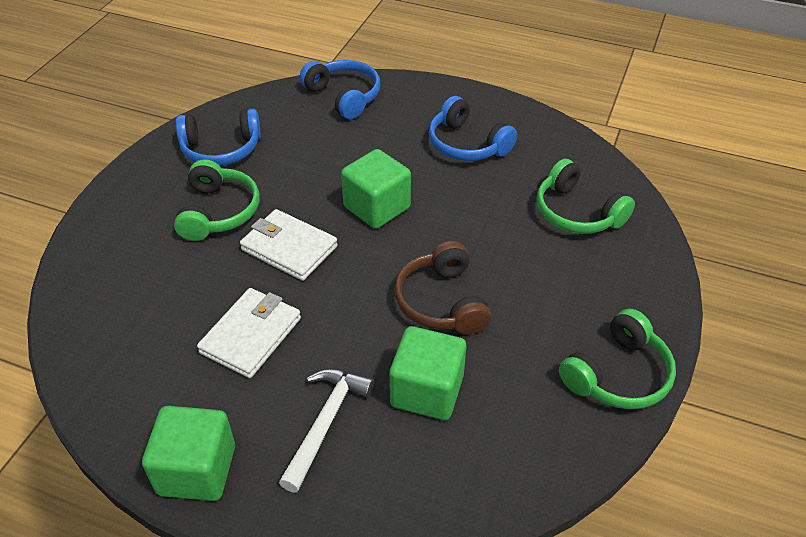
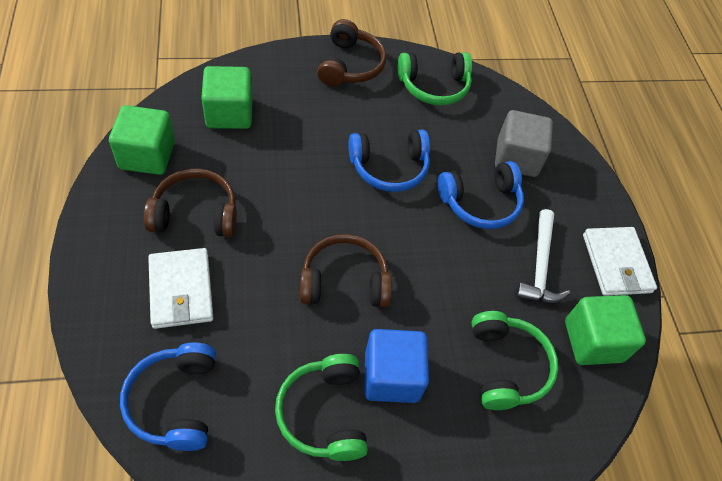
blue cube: 0 -> 1
brown headphones: 1 -> 3
grey cube: 0 -> 1

